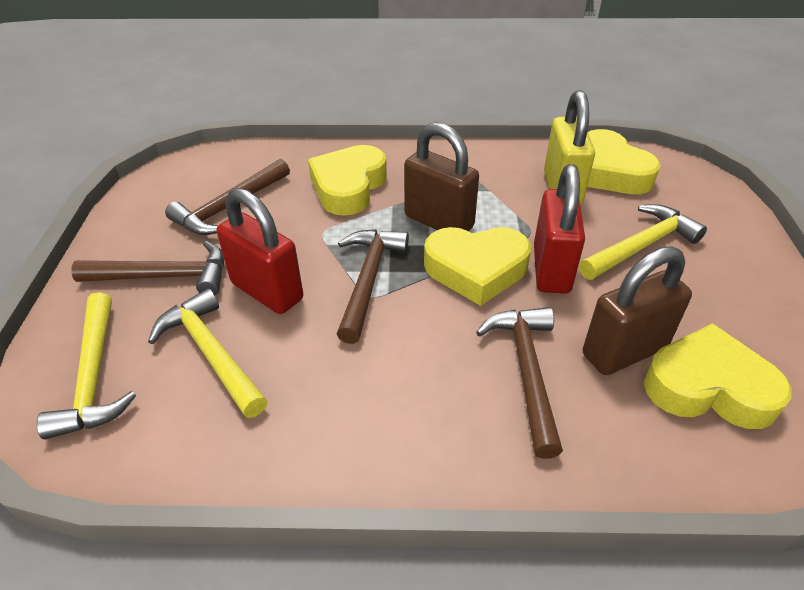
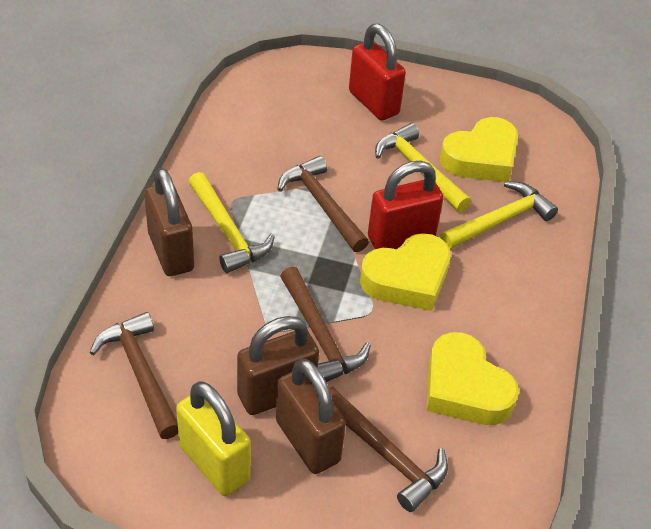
brown padlock: 2 -> 3
yellow heart: 4 -> 3

